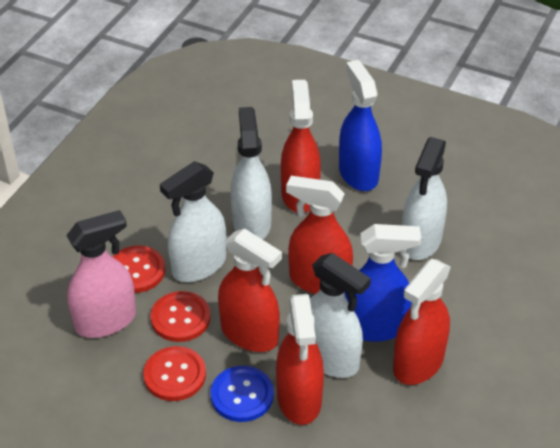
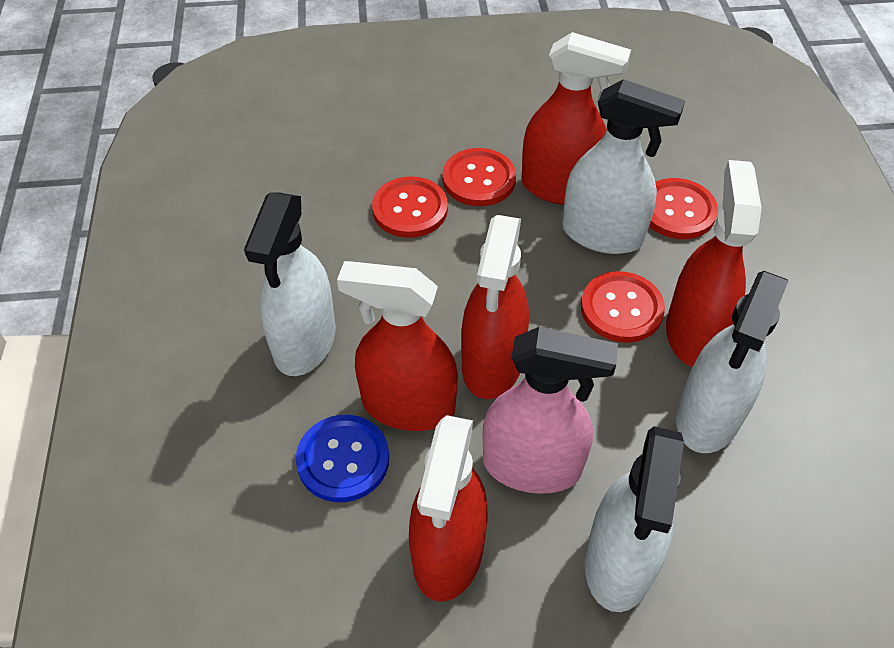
blue spray bottle: 2 -> 0
red button: 3 -> 4

